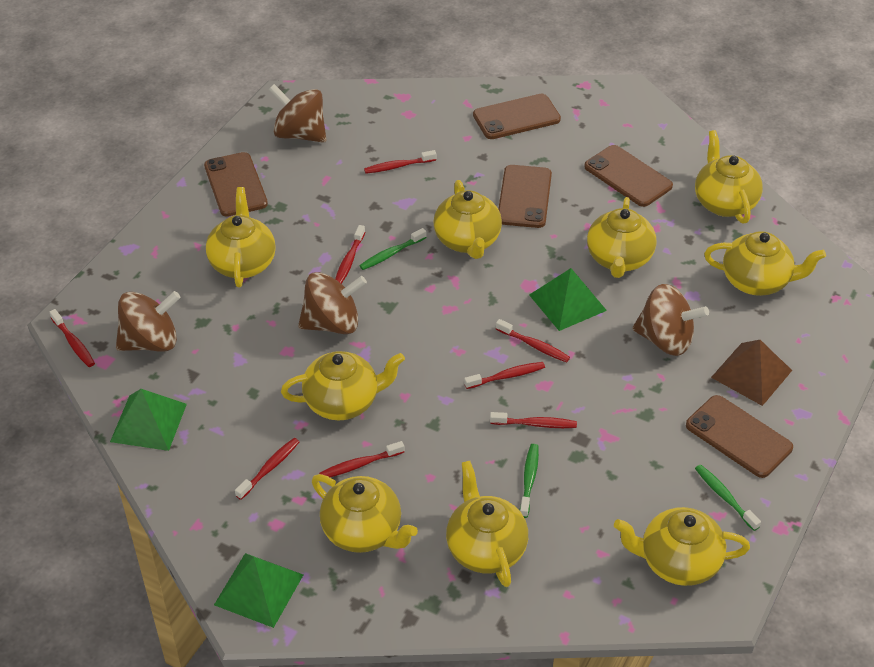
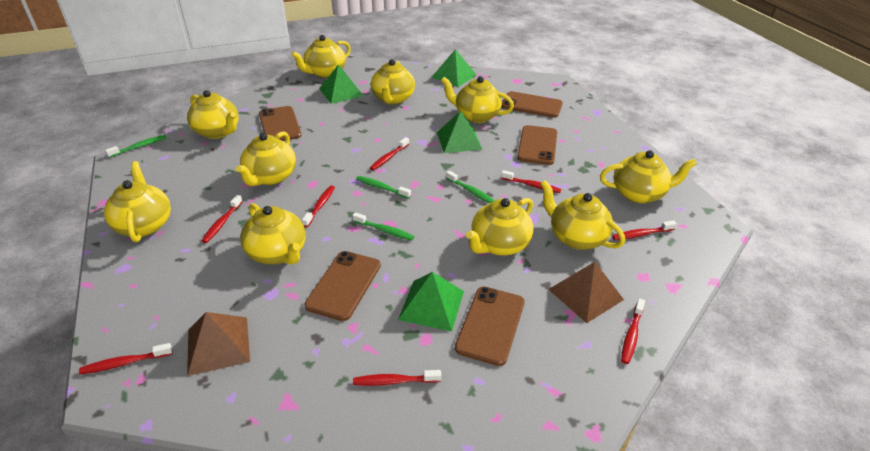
brown pyramid: 1 -> 2
brown spinning top: 4 -> 0
green pyramid: 3 -> 4
green toothbrush: 3 -> 4
yellow teapot: 9 -> 10

